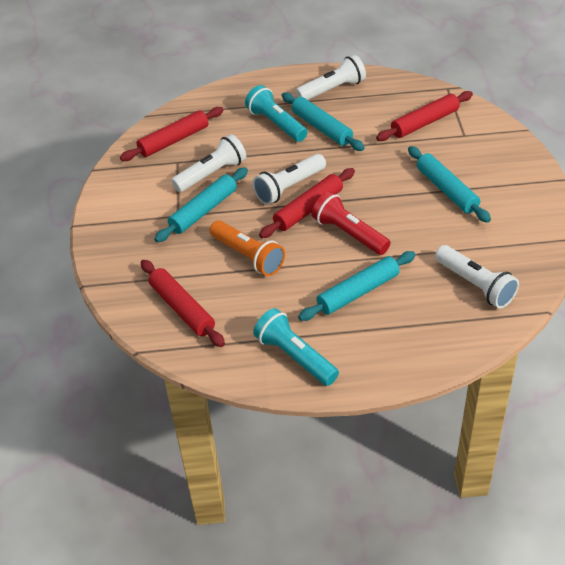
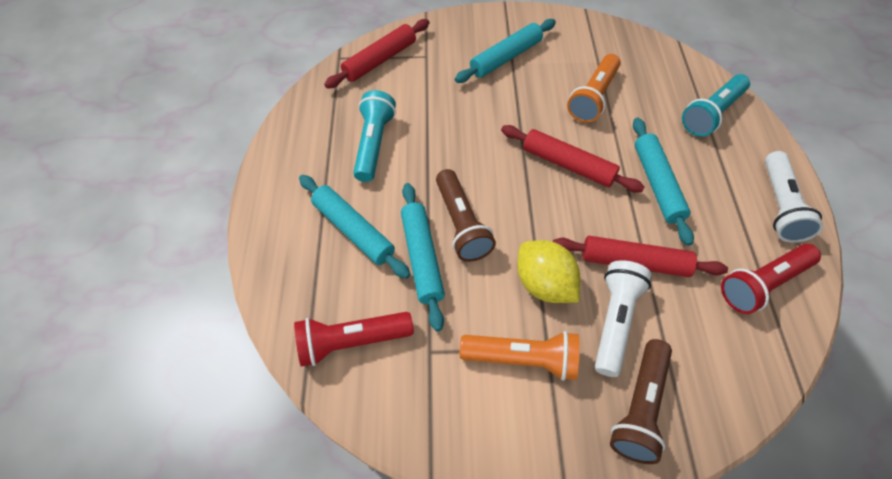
brown flashlight: 0 -> 2
orange flashlight: 1 -> 2
red flashlight: 1 -> 2
red rolling pin: 4 -> 3
white flashlight: 4 -> 2
yellow lemon: 0 -> 1

